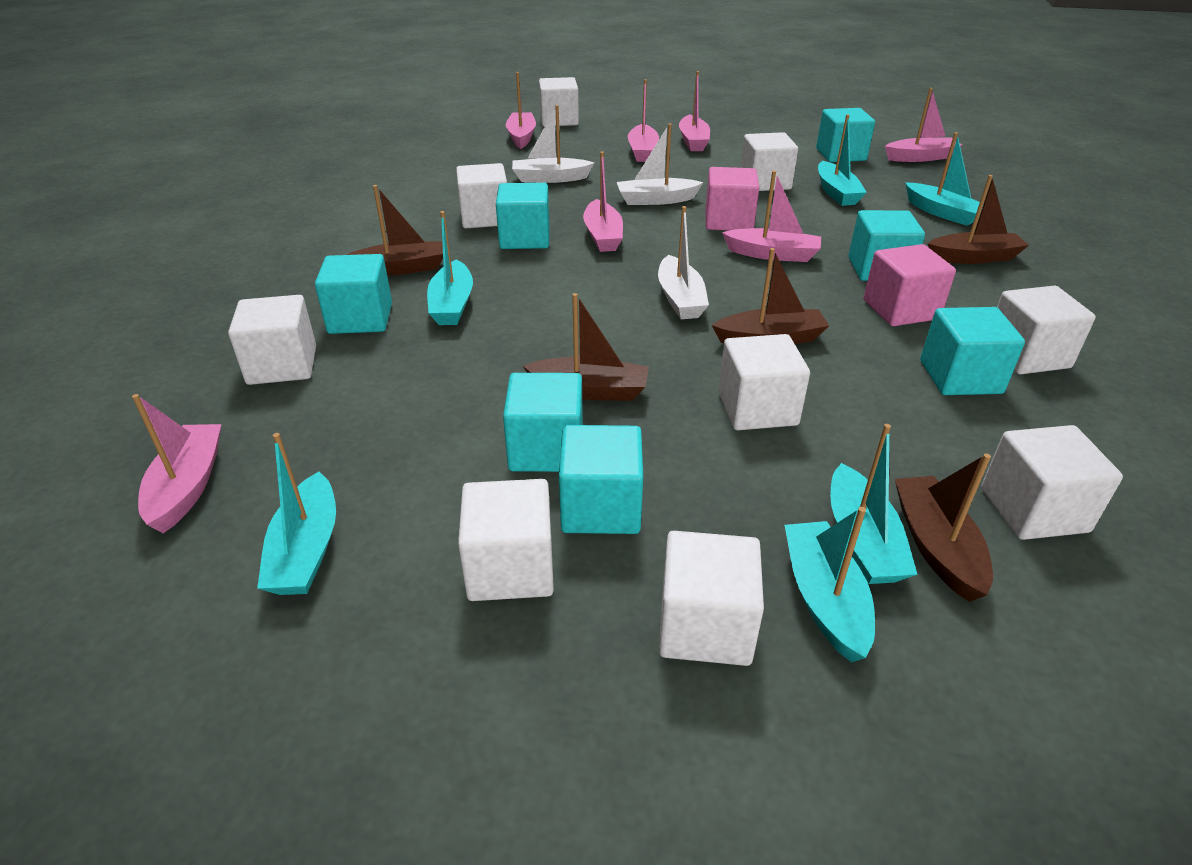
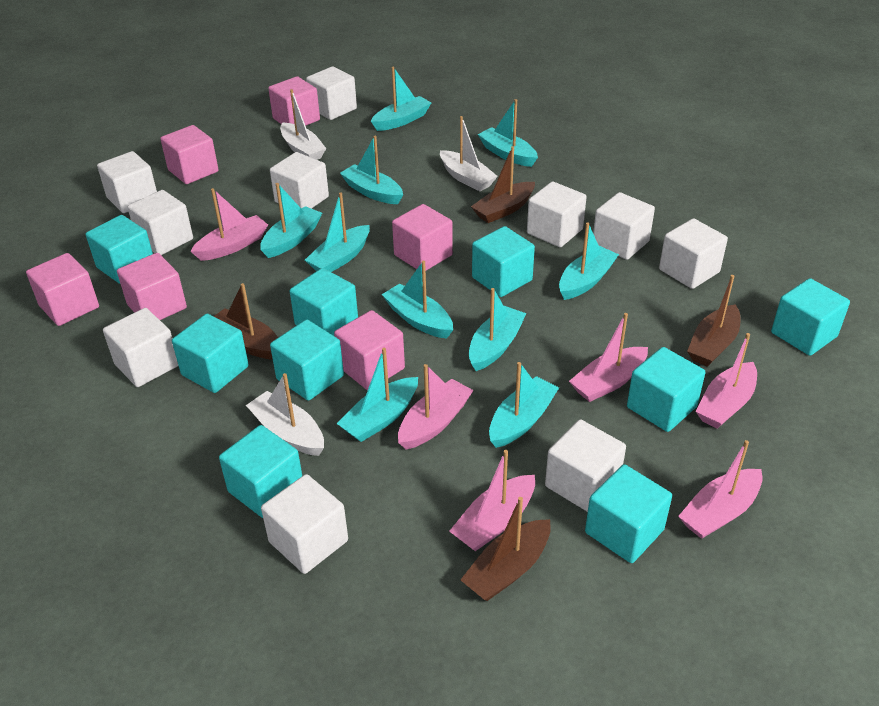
brown boat: 5 -> 4
pink boat: 7 -> 6
pink cube: 2 -> 6
turquoise boat: 6 -> 10
turquoise cube: 7 -> 9
white cube: 9 -> 10

